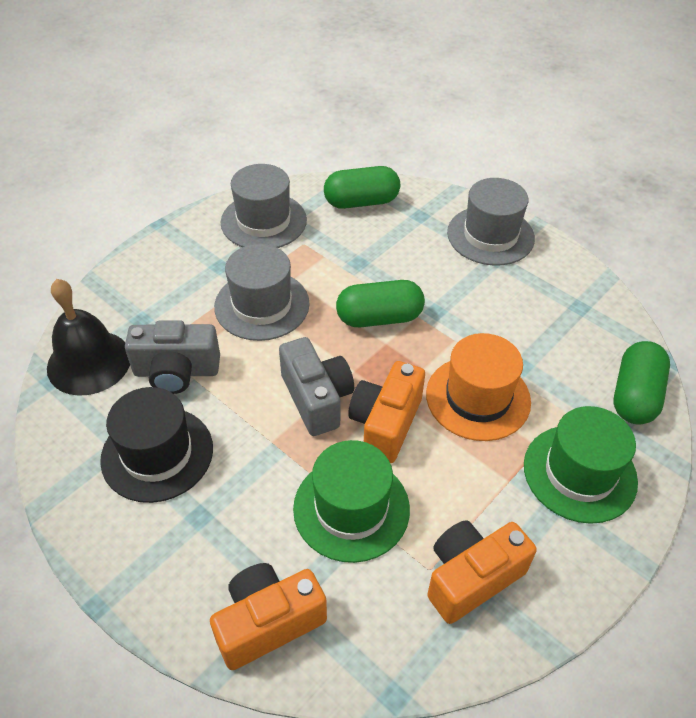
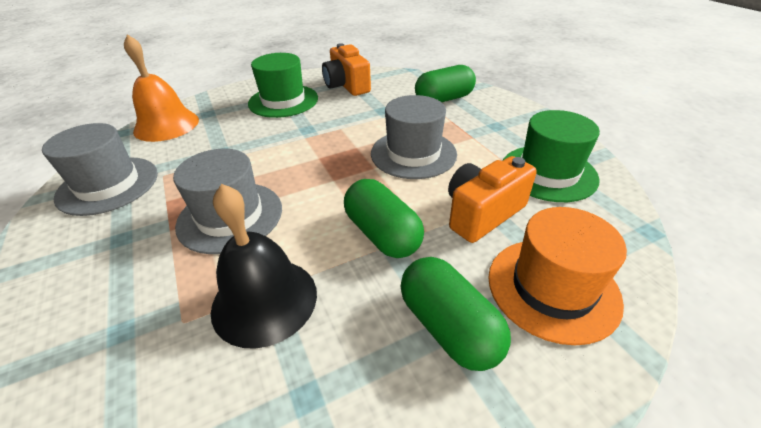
black hat: 1 -> 0
grey camera: 2 -> 0
orange bell: 0 -> 1
orange camera: 3 -> 2

